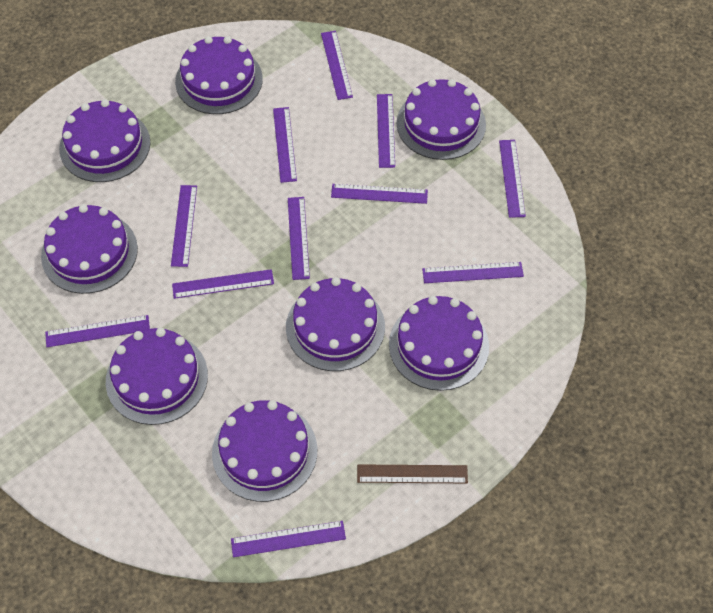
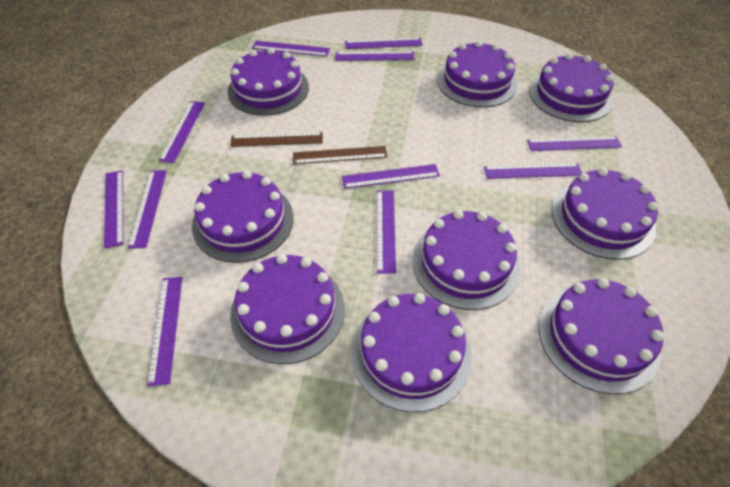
brown ruler: 1 -> 2
purple cake: 8 -> 9

